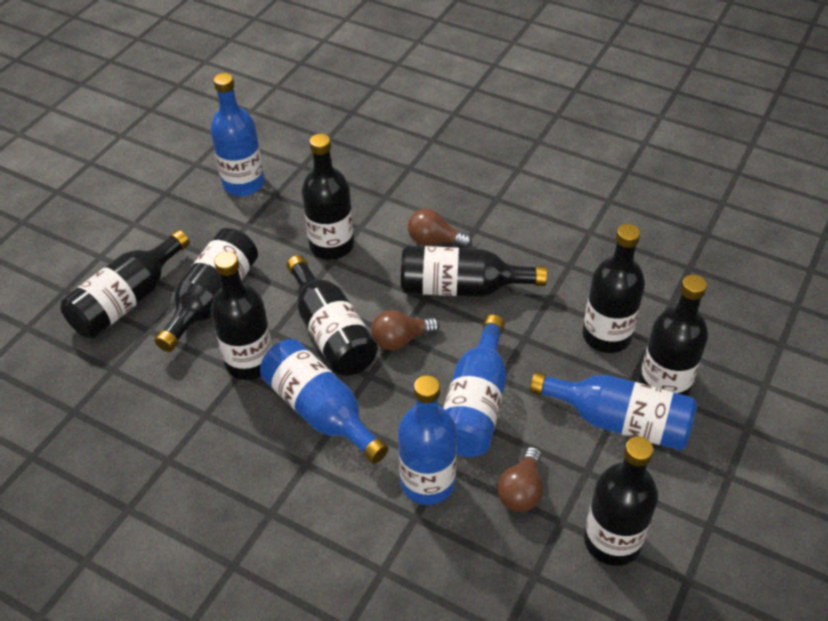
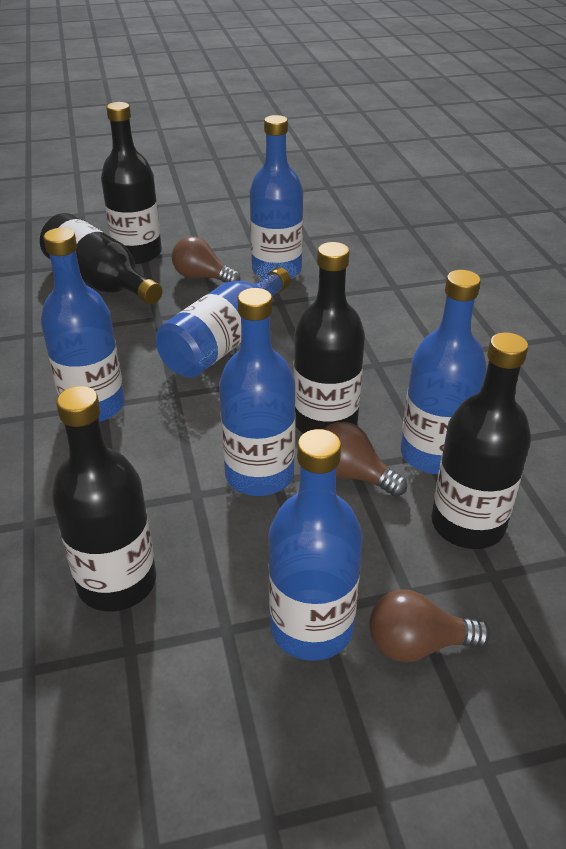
black bottle: 9 -> 5
blue bottle: 5 -> 6

